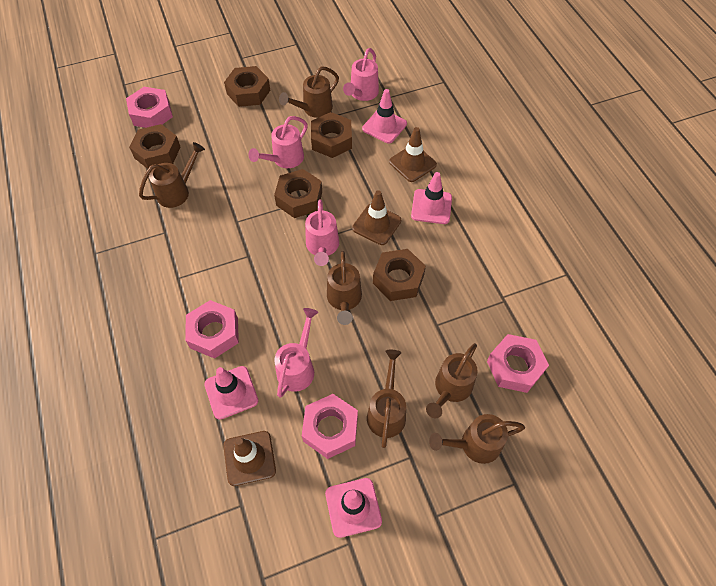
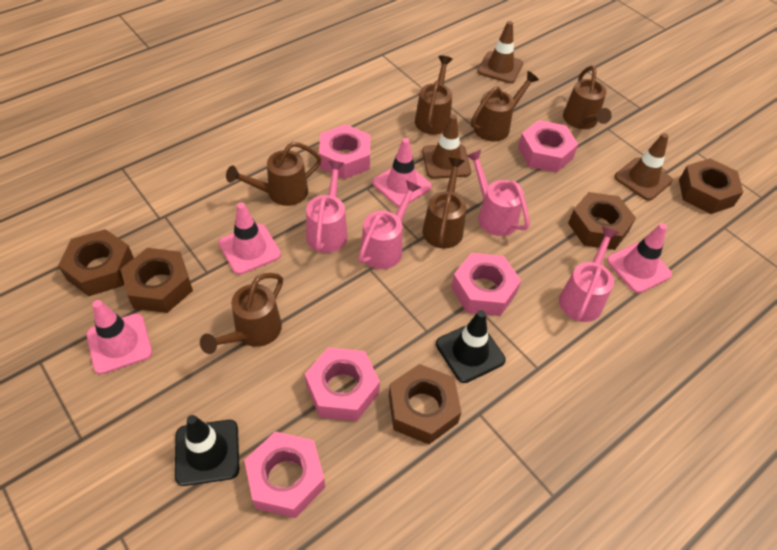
black traffic cone: 0 -> 2
pink nut: 4 -> 5

